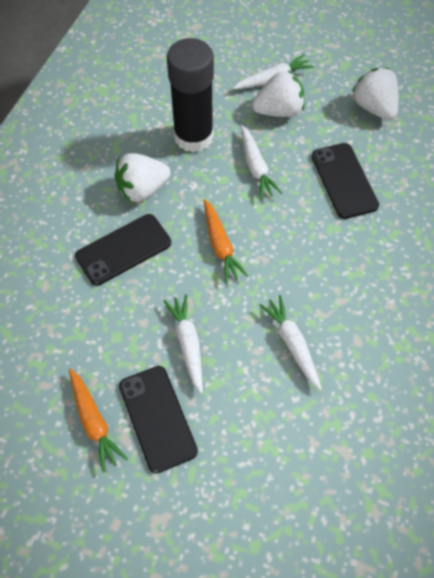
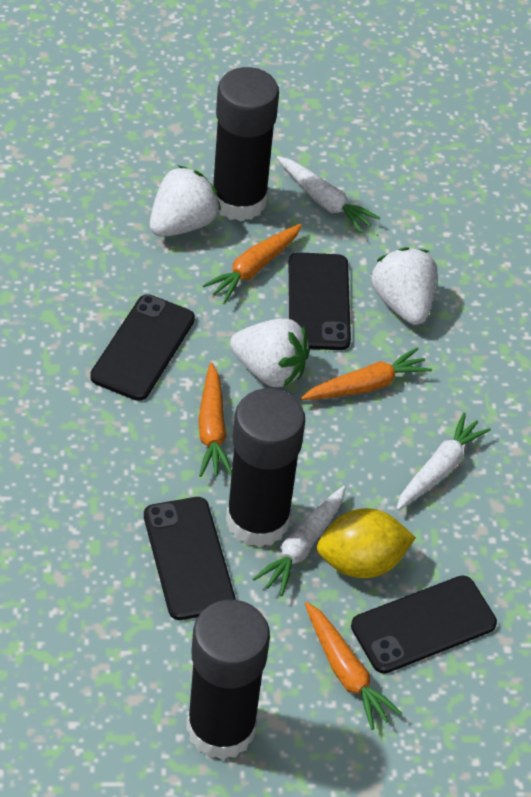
black glue stick: 1 -> 3
black phone: 3 -> 4
orange carrot: 2 -> 4
white carrot: 4 -> 3
yellow lemon: 0 -> 1

